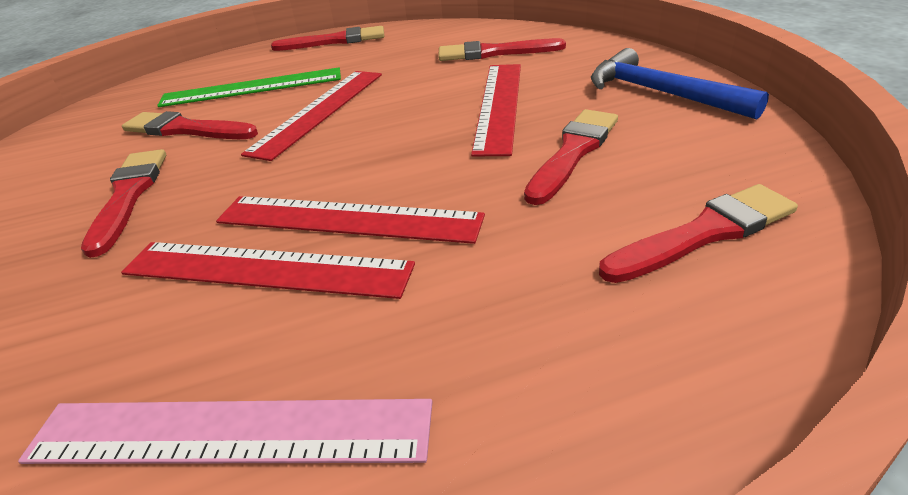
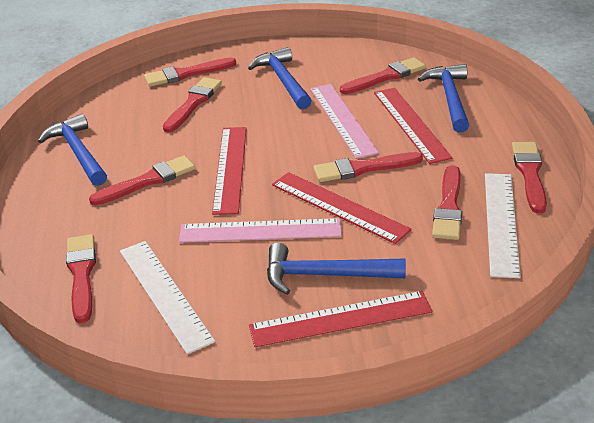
blue hammer: 1 -> 4
green ruler: 1 -> 0
pink ruler: 1 -> 2
red brush: 6 -> 8
white ruler: 0 -> 2

